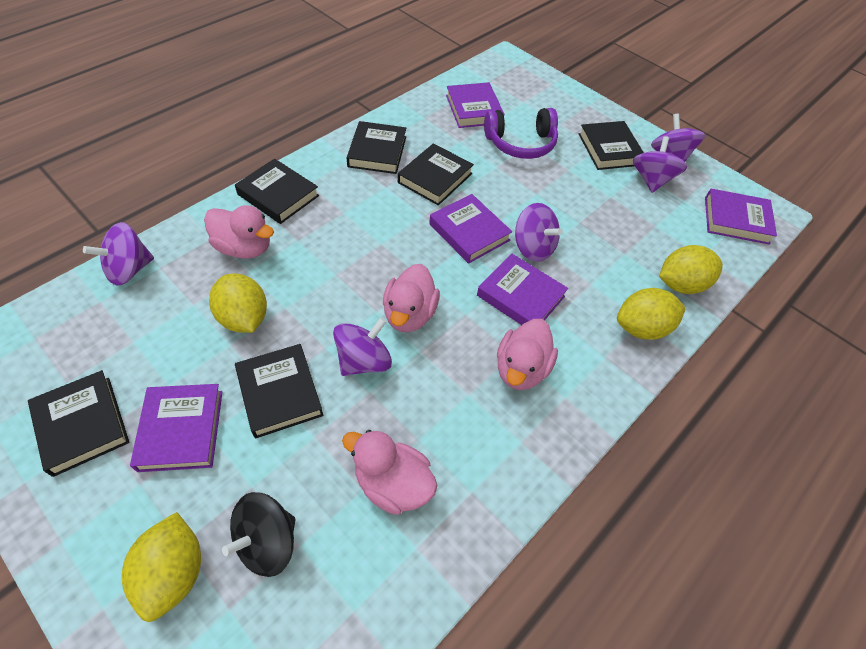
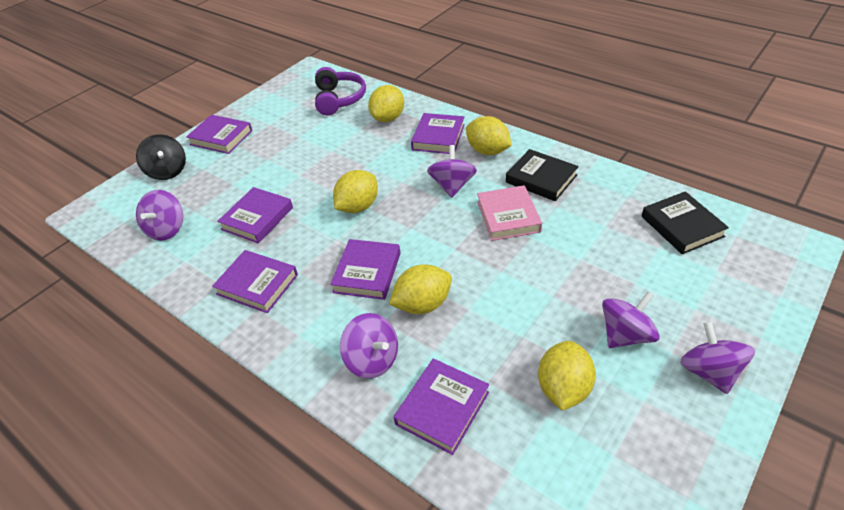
black book: 6 -> 2
pink book: 0 -> 1
pink duck: 4 -> 0
purple book: 5 -> 6
yellow lemon: 4 -> 5

